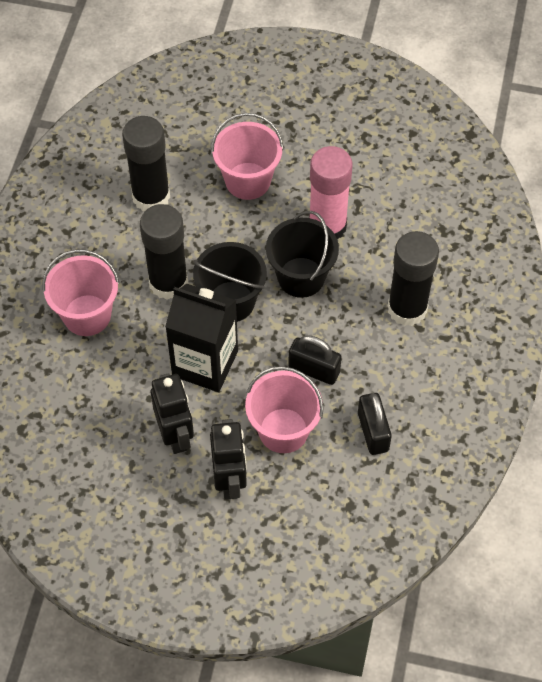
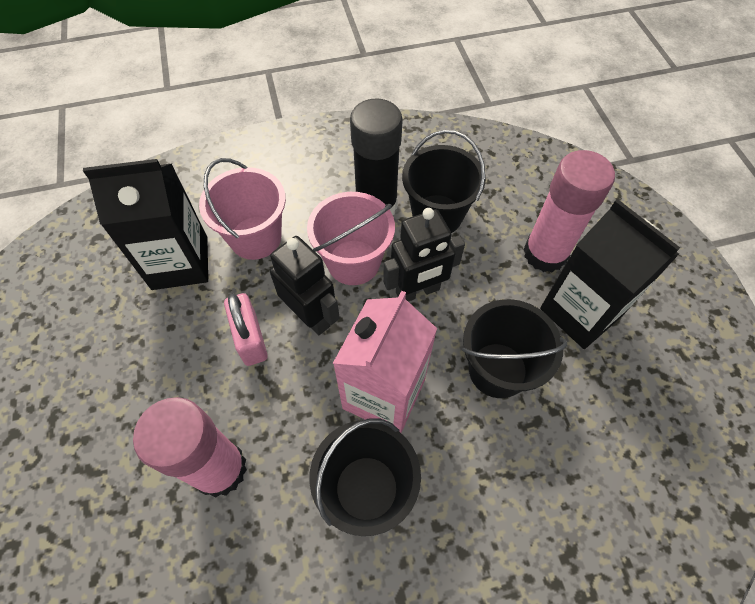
black bucket: 2 -> 3
black carton: 1 -> 2
black glue stick: 3 -> 1
black padlock: 2 -> 0
pink bucket: 3 -> 2
pink carton: 0 -> 1
pink glue stick: 1 -> 2
pink padlock: 0 -> 1

